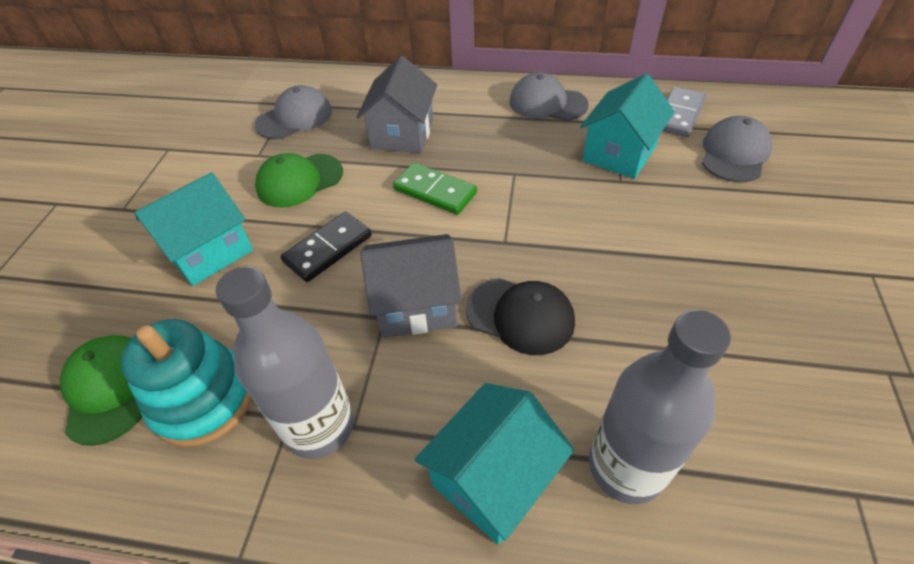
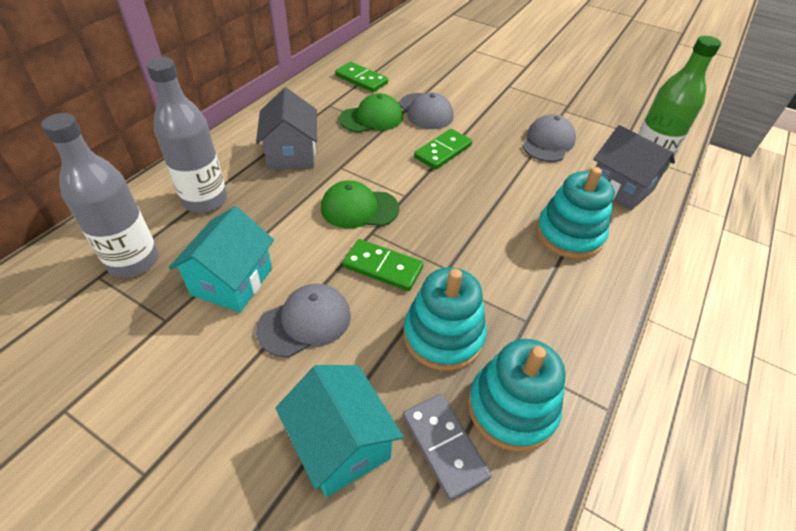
black cap: 1 -> 0
black domino: 1 -> 0
green bottle: 0 -> 1
green domino: 1 -> 3
turquoise house: 3 -> 2
turquoise stacking toy: 1 -> 3

